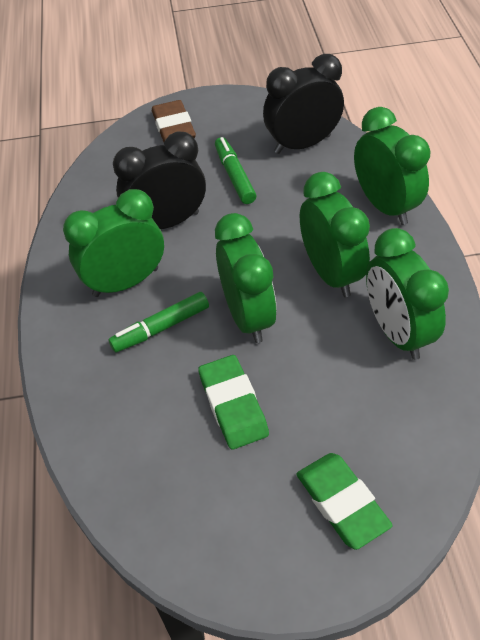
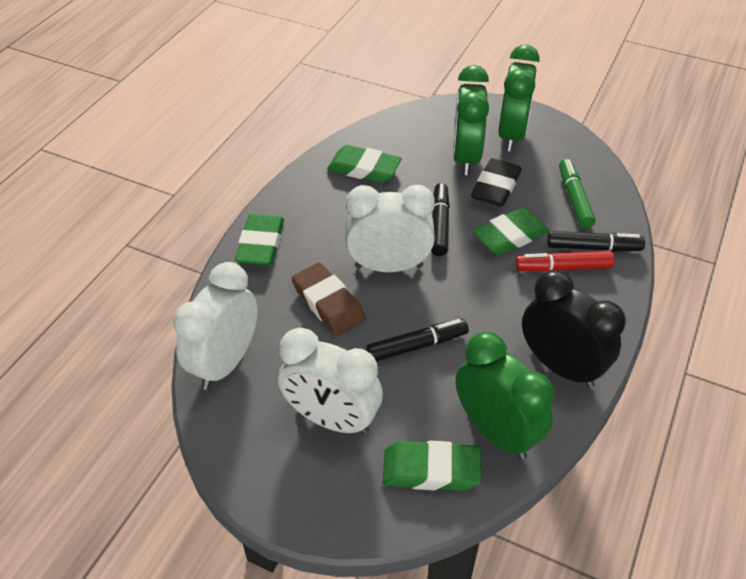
black clock: 2 -> 1
black eraser: 0 -> 1
black marker: 0 -> 3
green clock: 5 -> 3
green eraser: 2 -> 4
green marker: 2 -> 1
red marker: 0 -> 1
white clock: 0 -> 3

